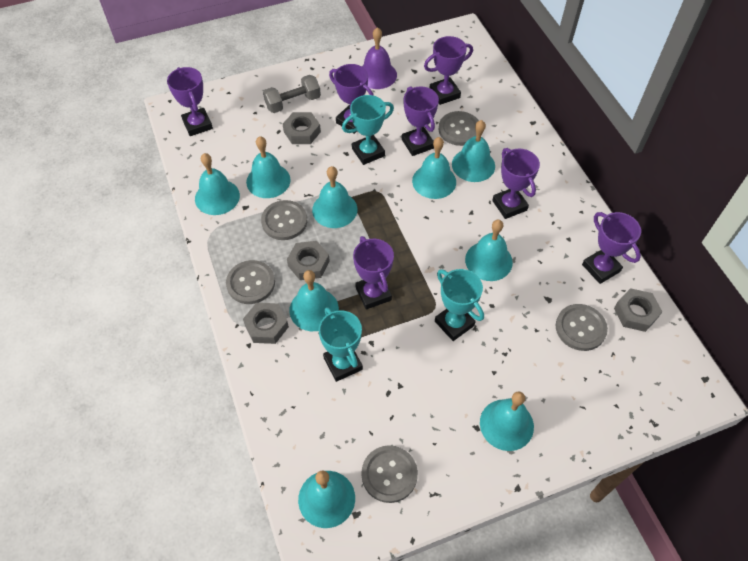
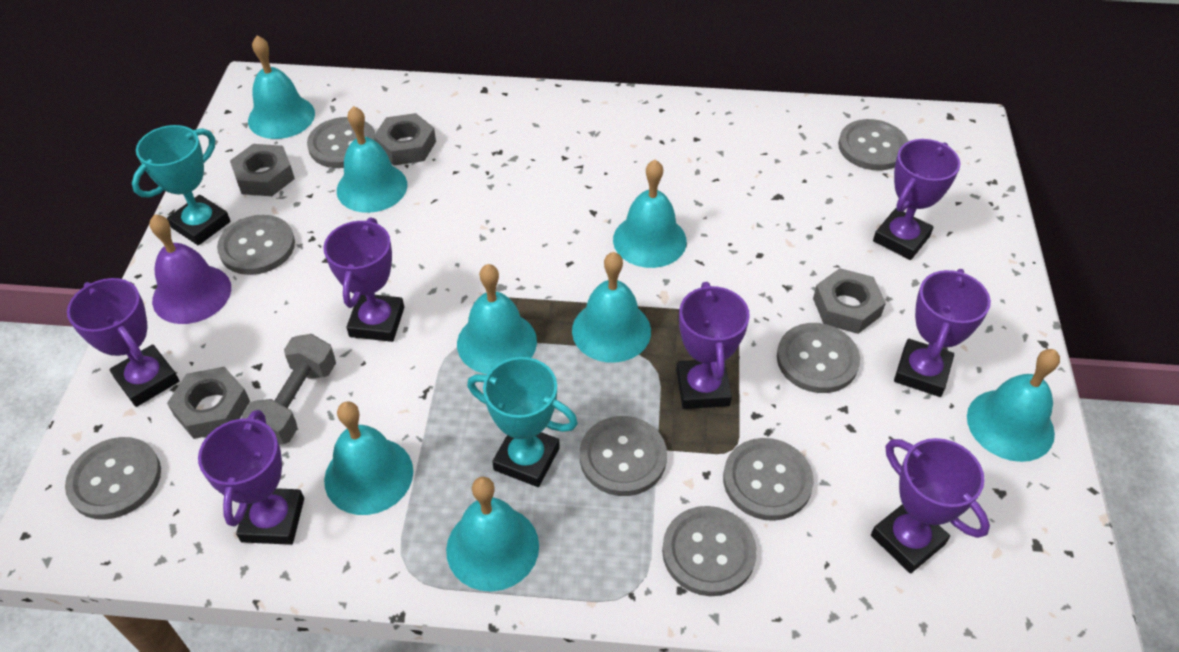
grey button: 5 -> 8
turquoise bell: 9 -> 8
turquoise trophy: 3 -> 2

